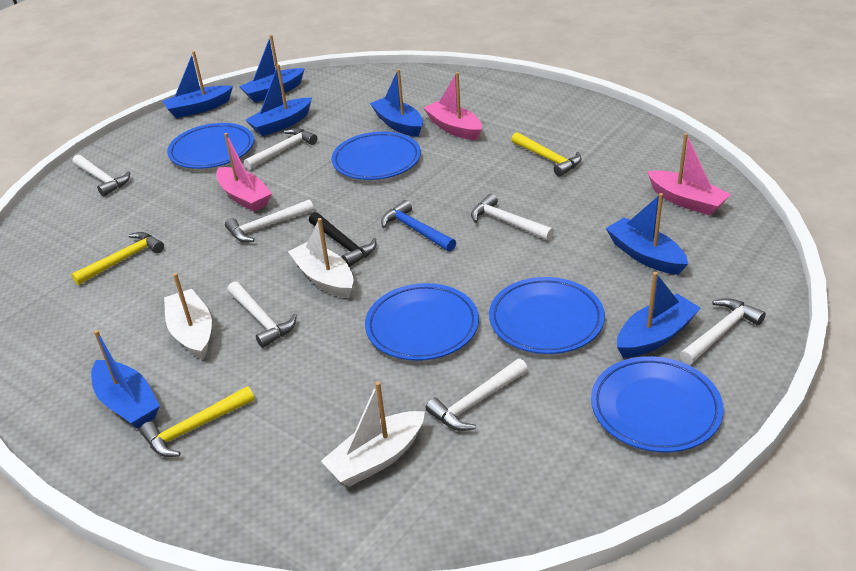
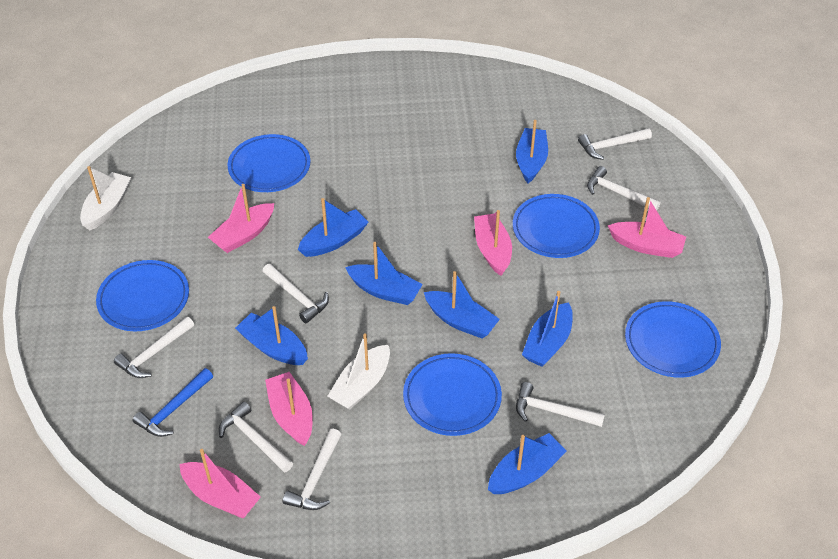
black hammer: 1 -> 0
pink boat: 3 -> 5
white boat: 3 -> 2
yellow hammer: 3 -> 0

